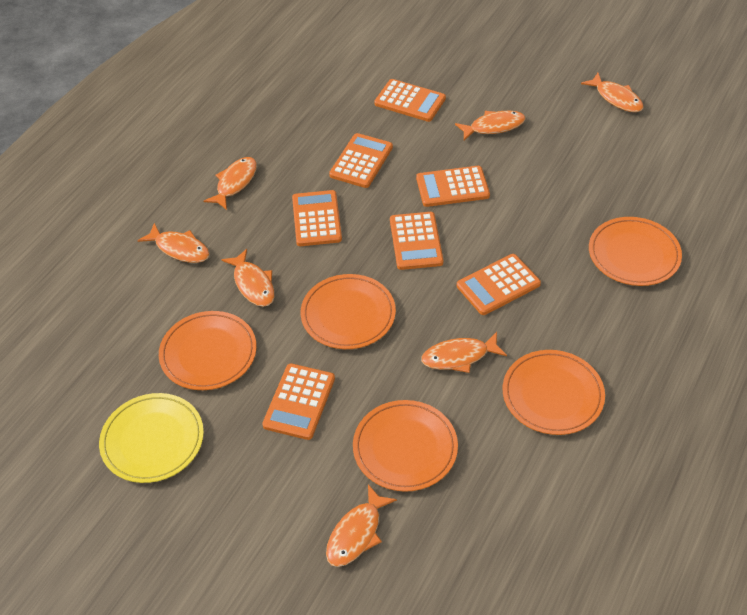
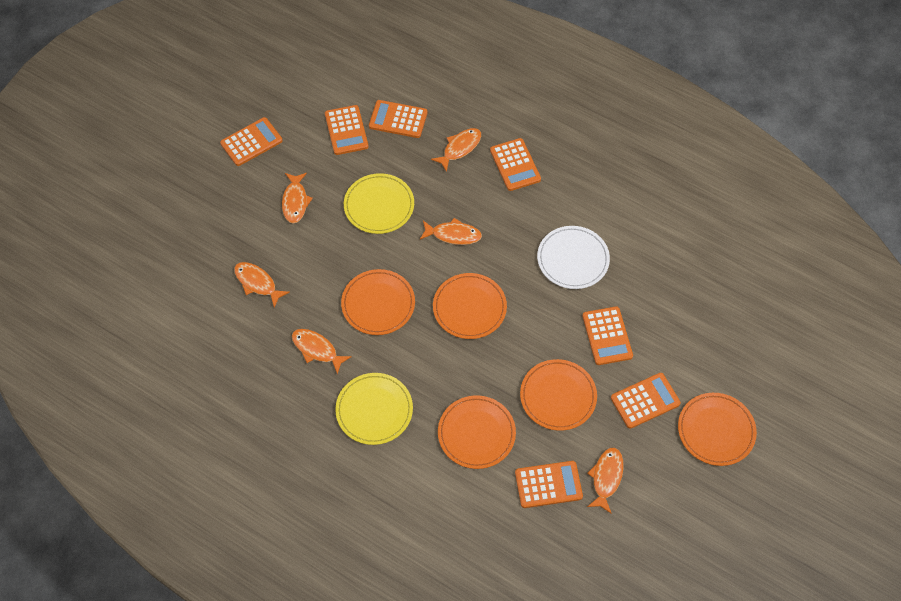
orange fish: 7 -> 6
white plate: 0 -> 1
yellow plate: 1 -> 2

